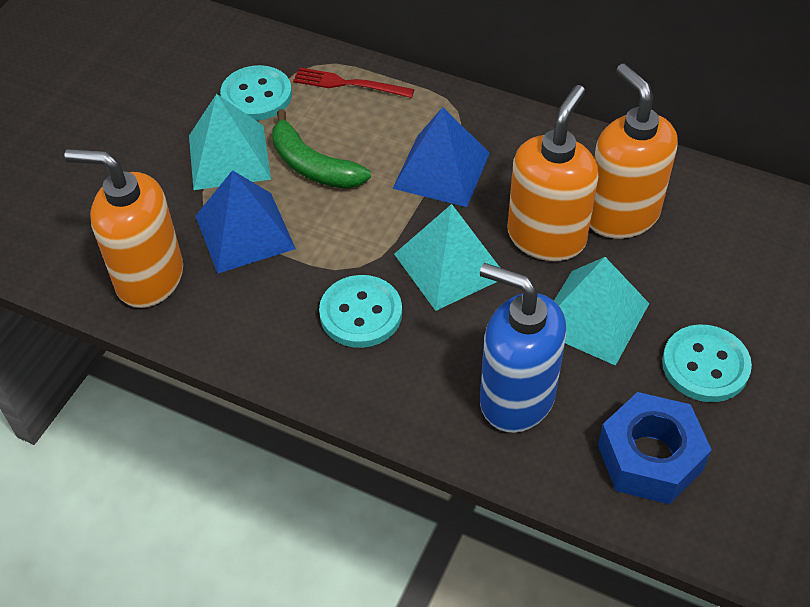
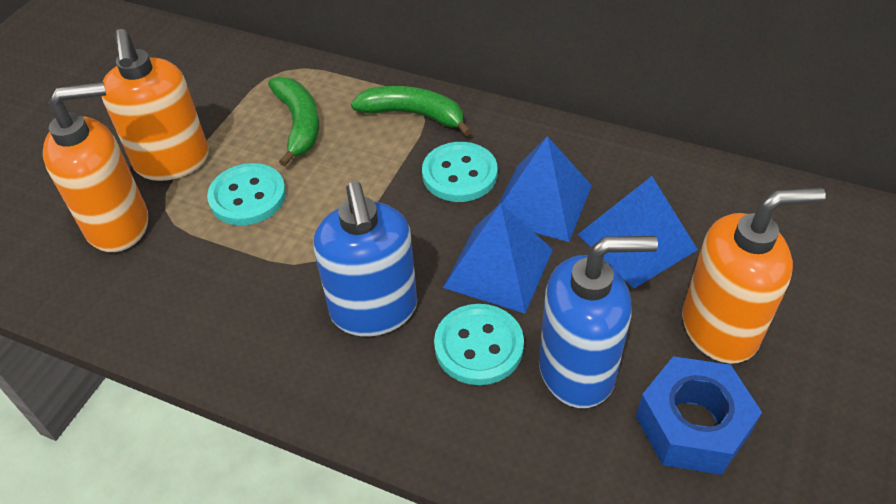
blue pyramid: 2 -> 3
blue soap dispenser: 1 -> 2
green banana: 1 -> 2
red fork: 1 -> 0
turquoise pyramid: 3 -> 0

